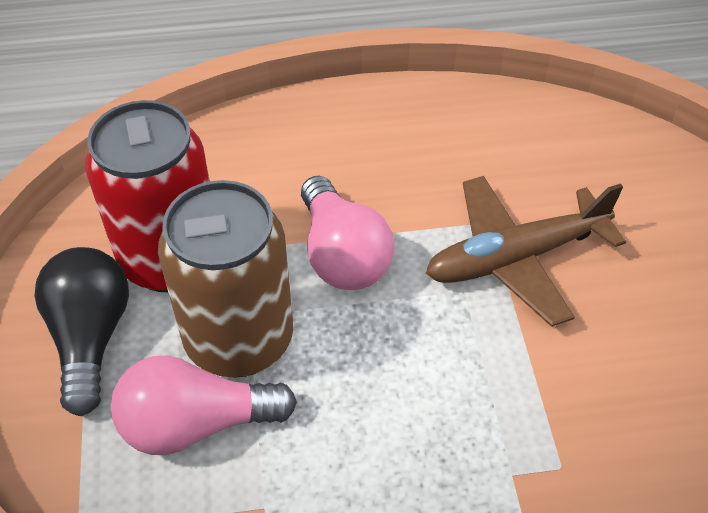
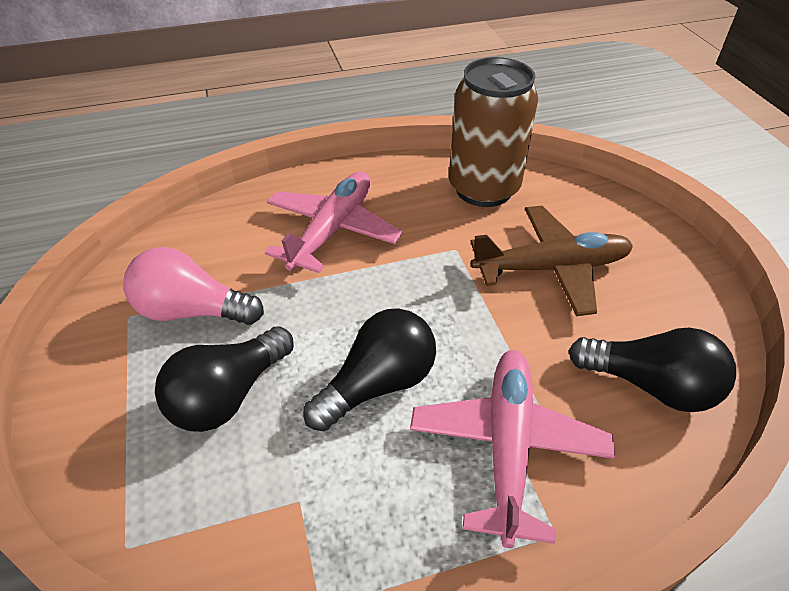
black light bulb: 1 -> 3
pink light bulb: 2 -> 1
pink plane: 0 -> 2
red can: 1 -> 0

